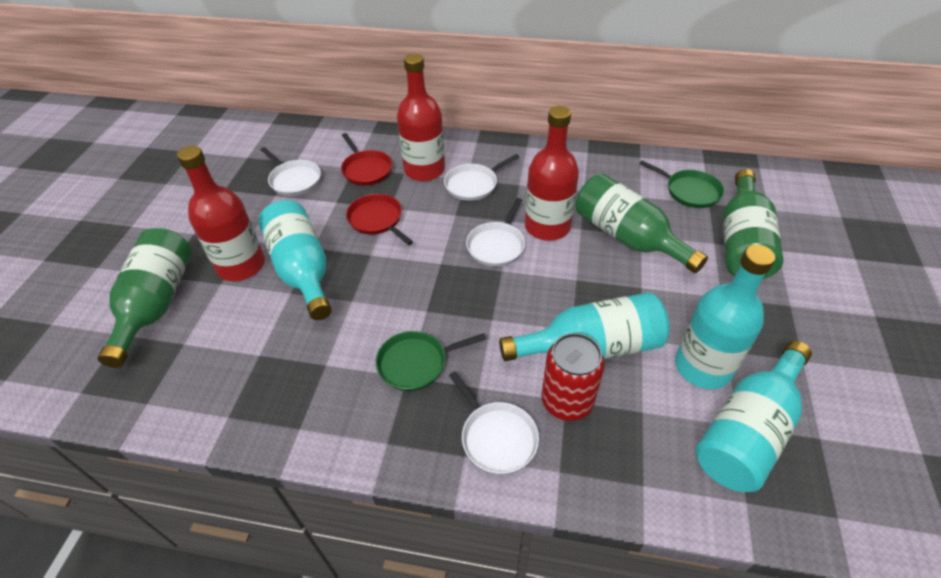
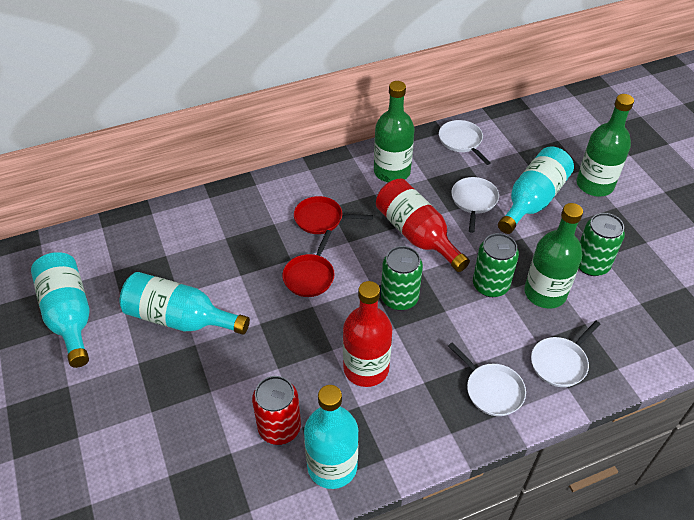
green can: 0 -> 3
green pan: 2 -> 0
red bottle: 3 -> 2

